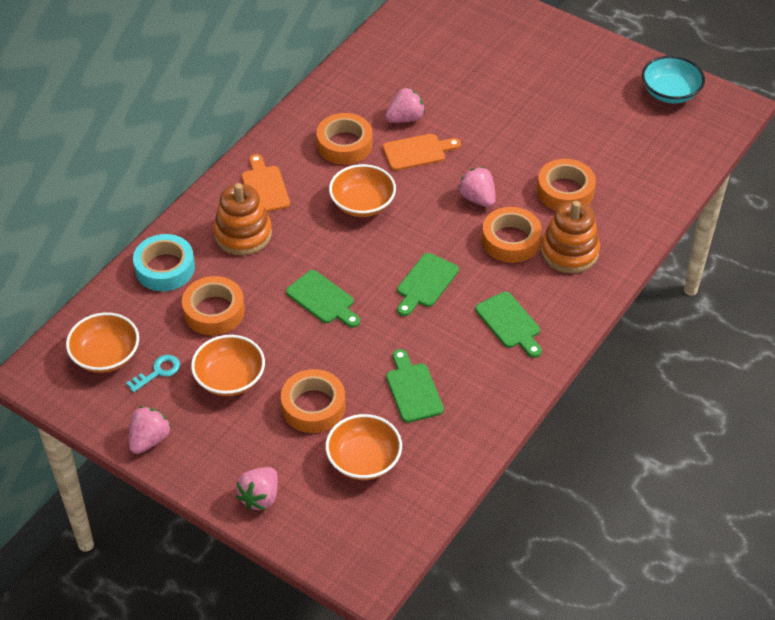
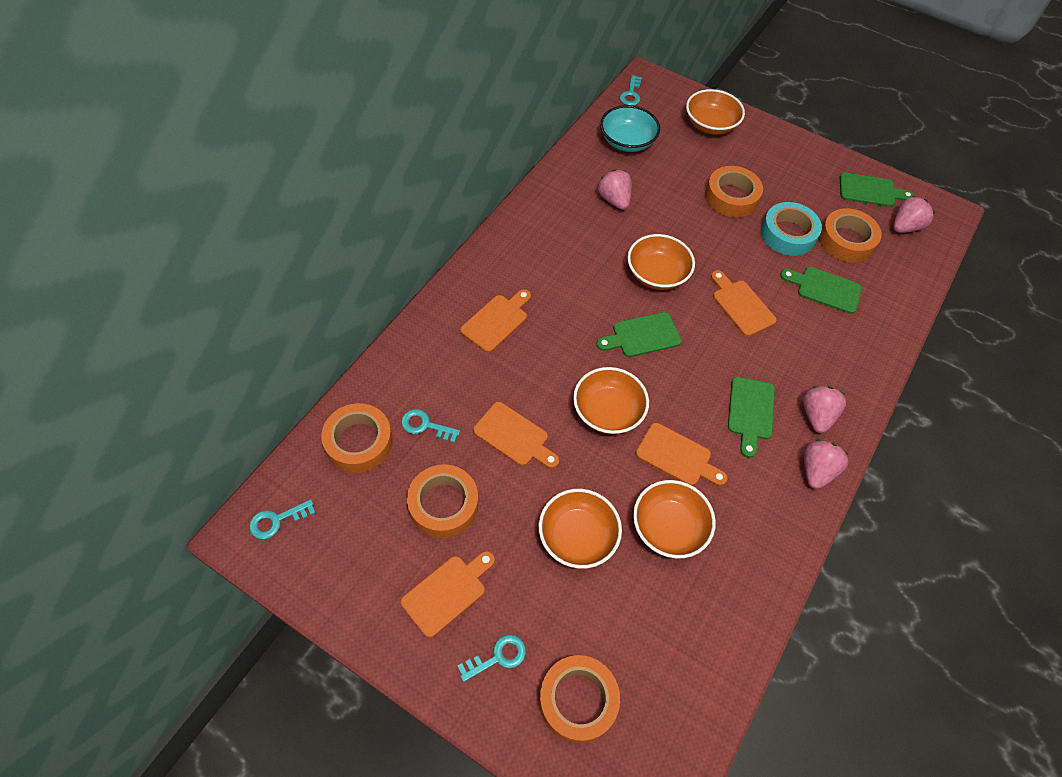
orange bowl: 4 -> 5
orange cutting board: 2 -> 5
orange stacking toy: 2 -> 0
turquoise key: 1 -> 4

